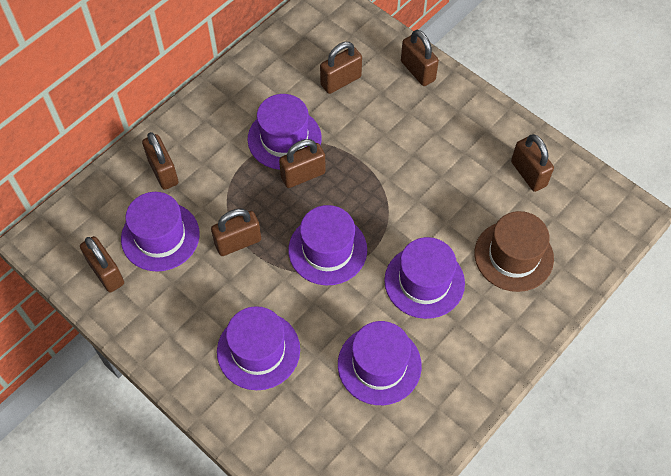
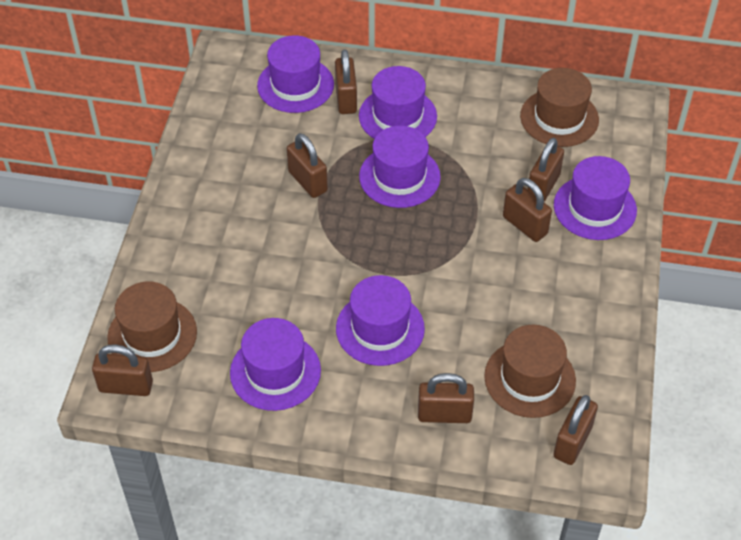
brown hat: 1 -> 3

